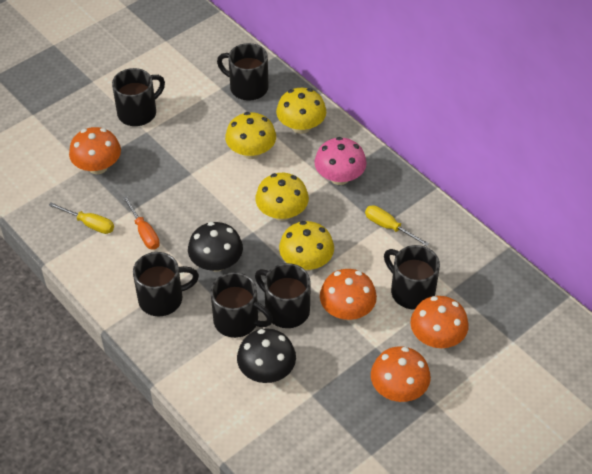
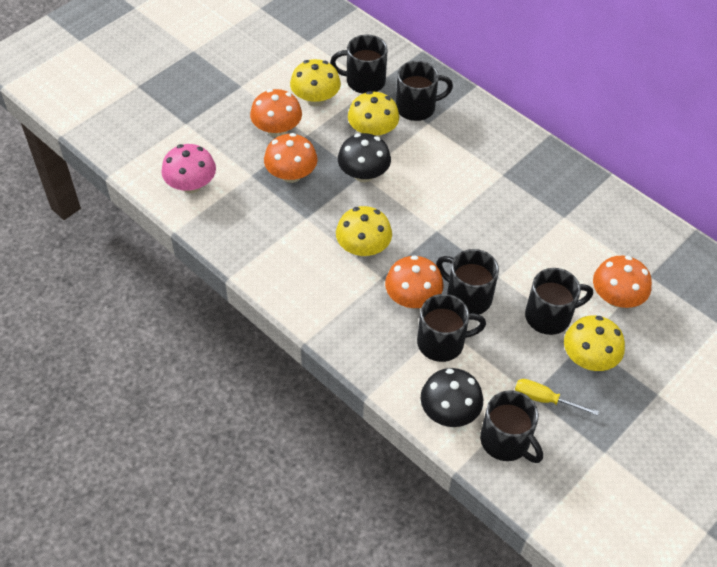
orange screwdriver: 1 -> 0
yellow screwdriver: 2 -> 1

